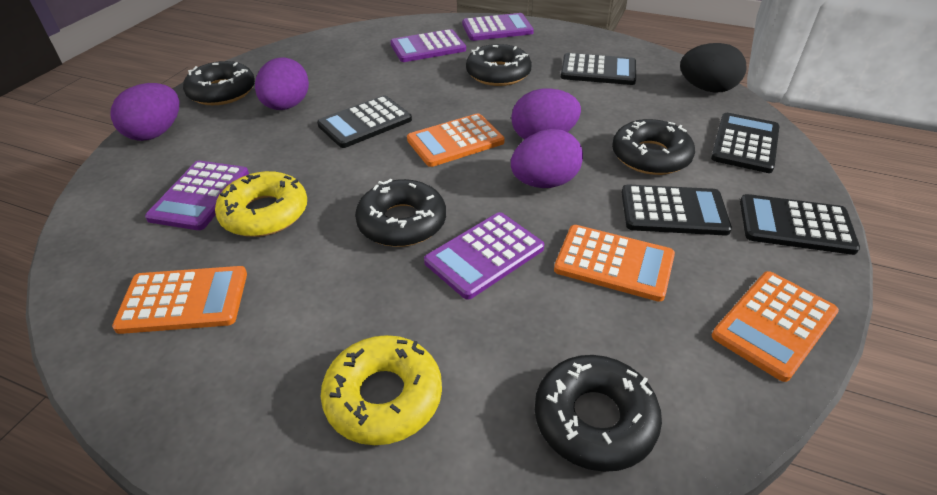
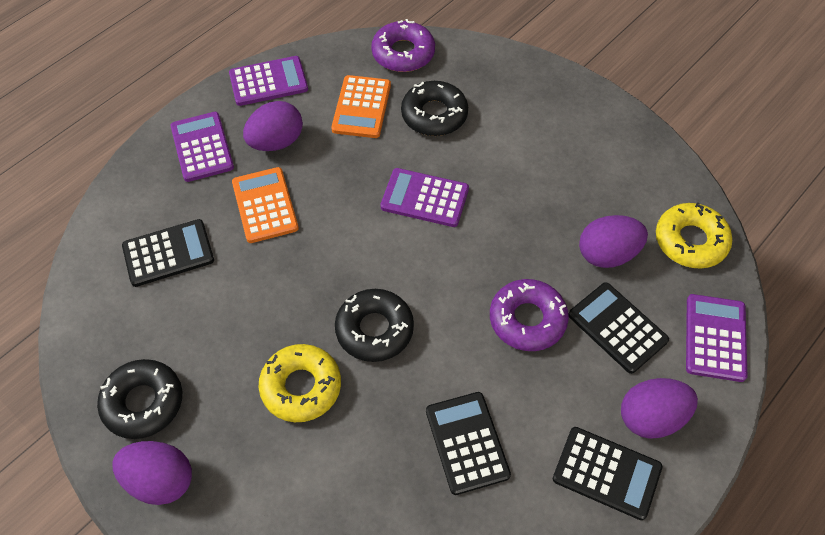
black calculator: 5 -> 4
black donut: 5 -> 3
black egg: 1 -> 0
orange calculator: 4 -> 2
purple donut: 0 -> 2

